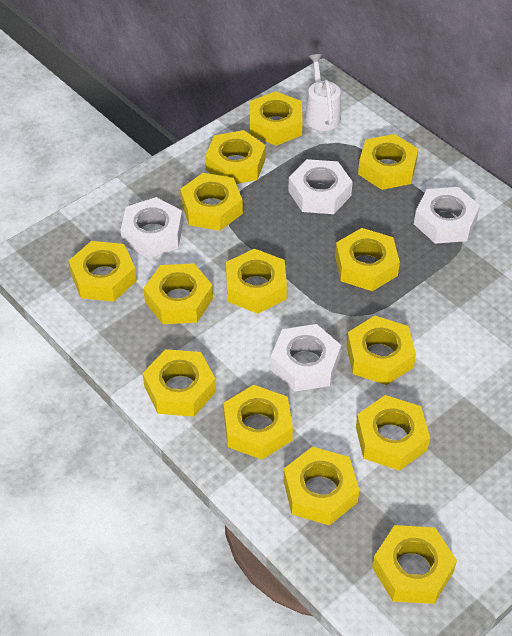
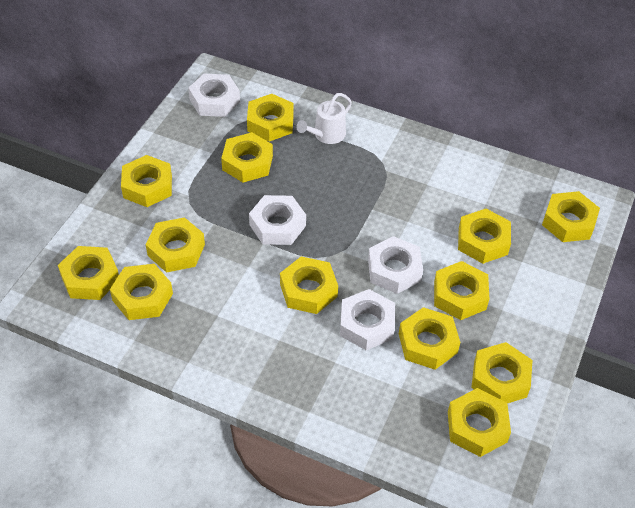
yellow nut: 14 -> 13

